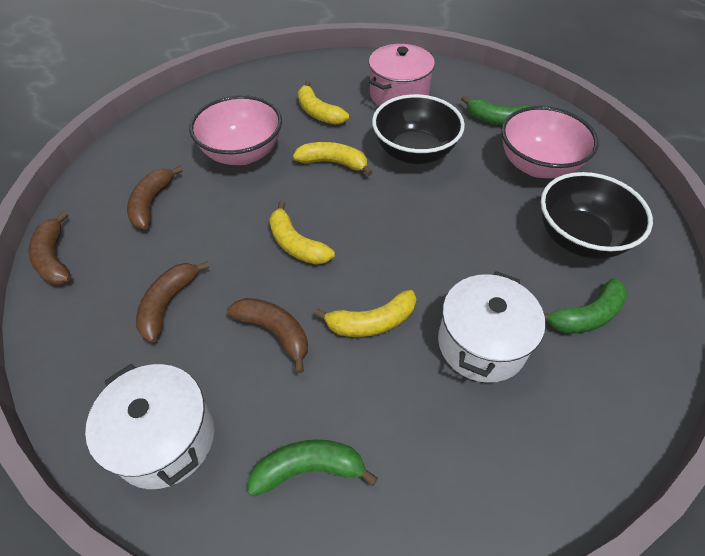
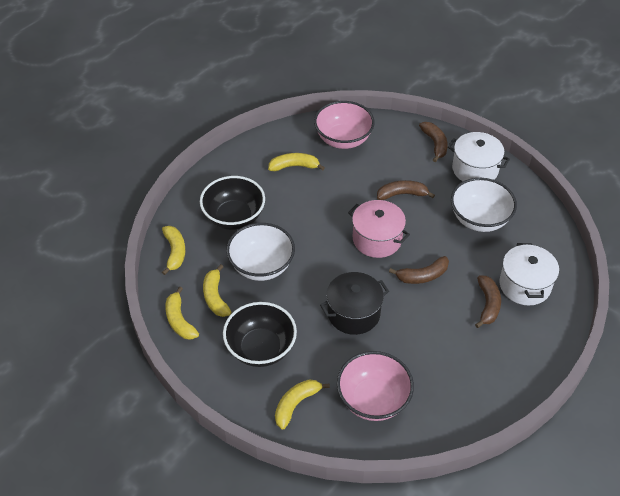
black pot: 0 -> 1
green banana: 3 -> 0
white bowl: 0 -> 2
yellow banana: 4 -> 5

